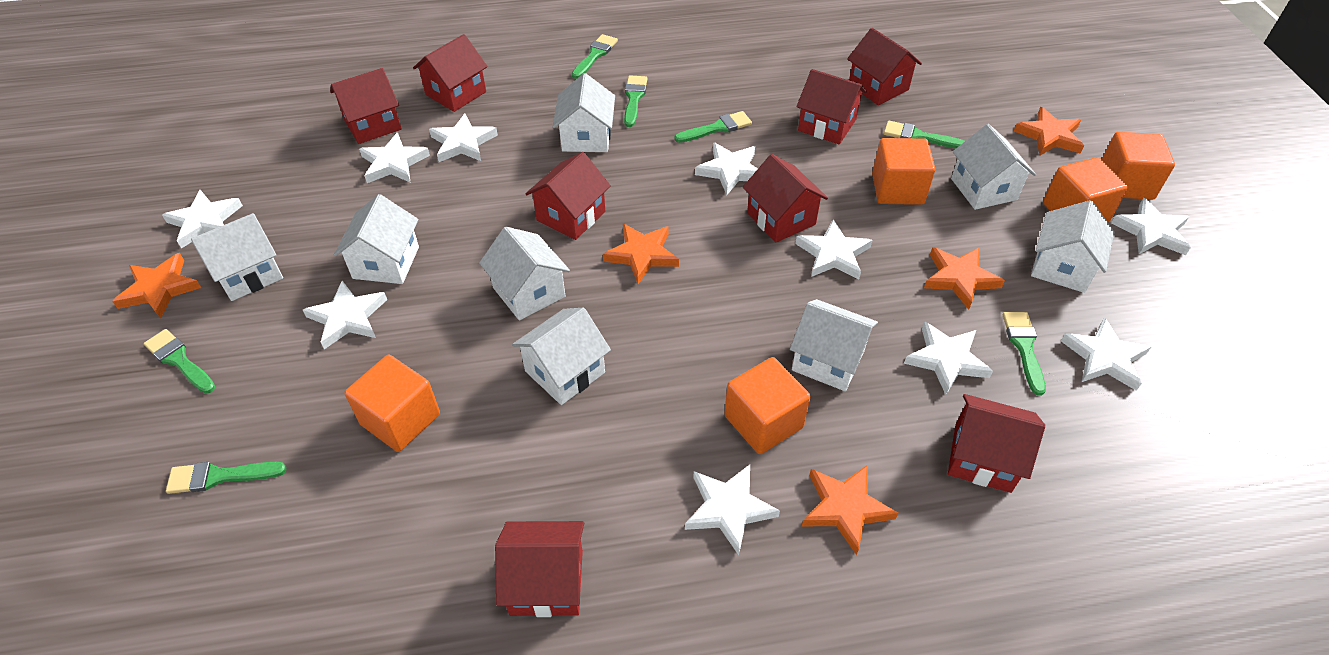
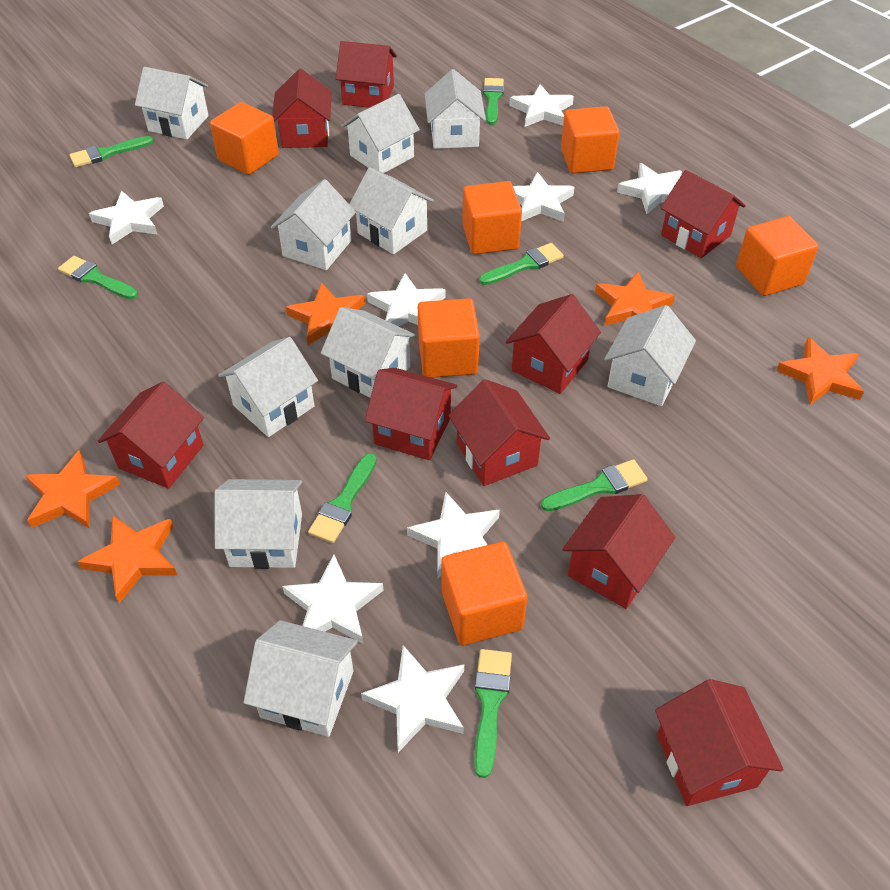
orange cube: 5 -> 6
red house: 8 -> 9
white house: 8 -> 10
white star: 10 -> 8

